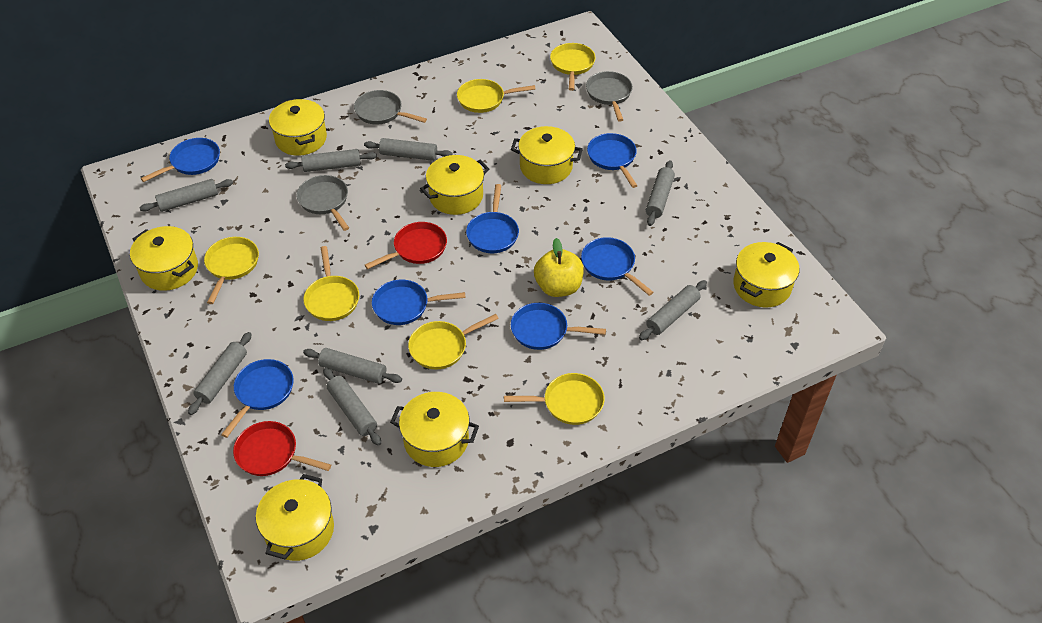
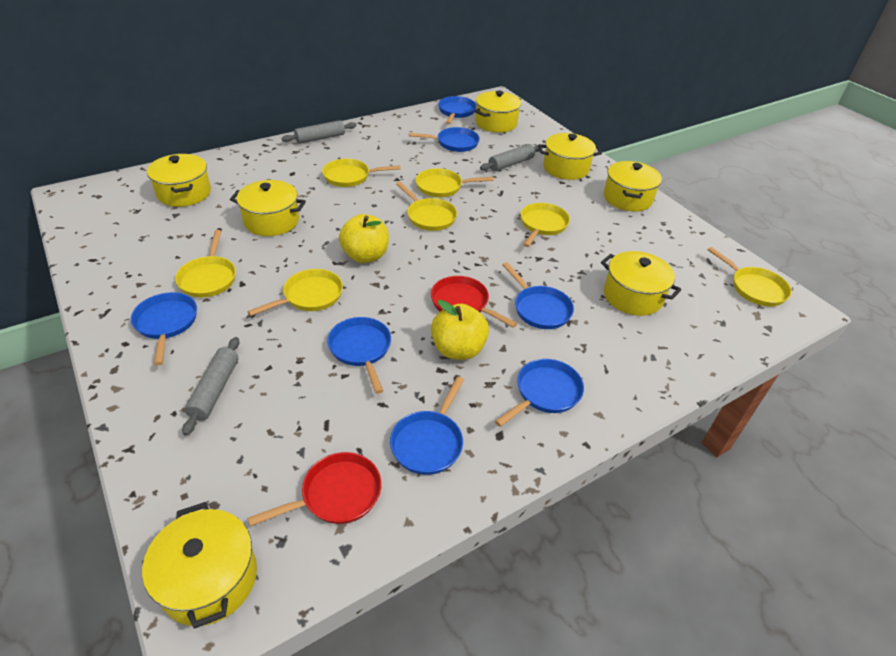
grey pan: 3 -> 0
grey rolling pin: 8 -> 3
yellow apple: 1 -> 2
yellow pan: 6 -> 7

